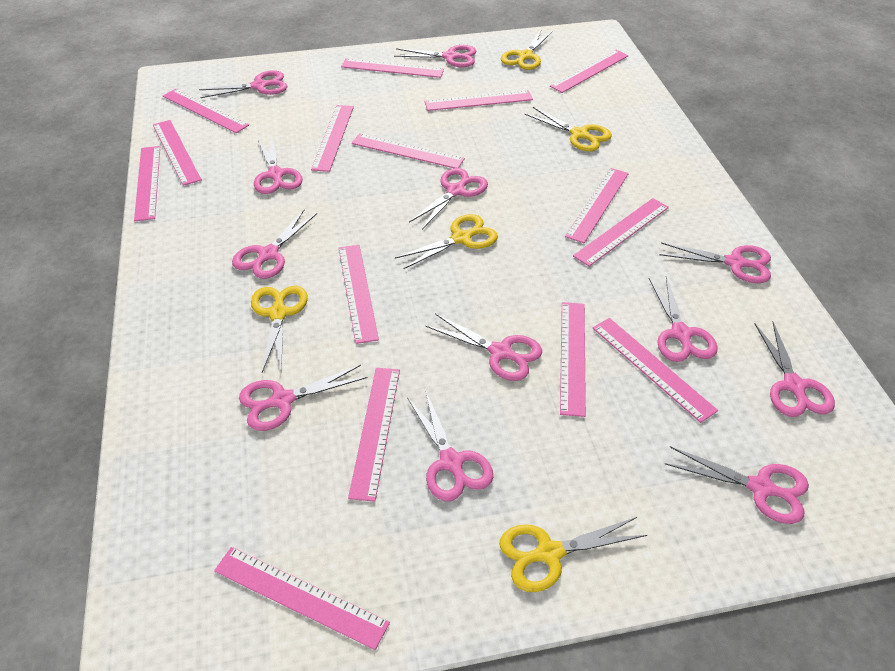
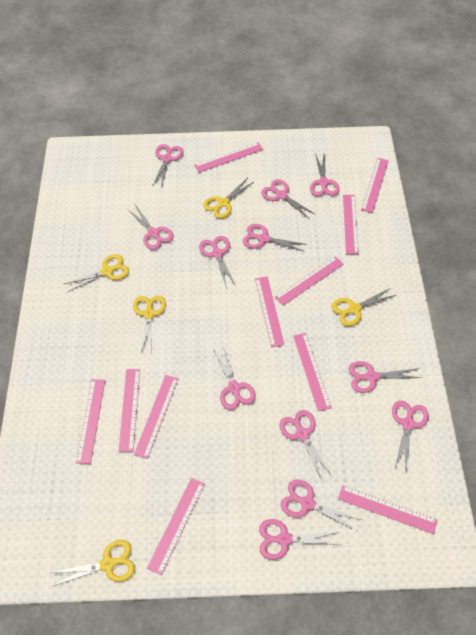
pink ruler: 15 -> 11

